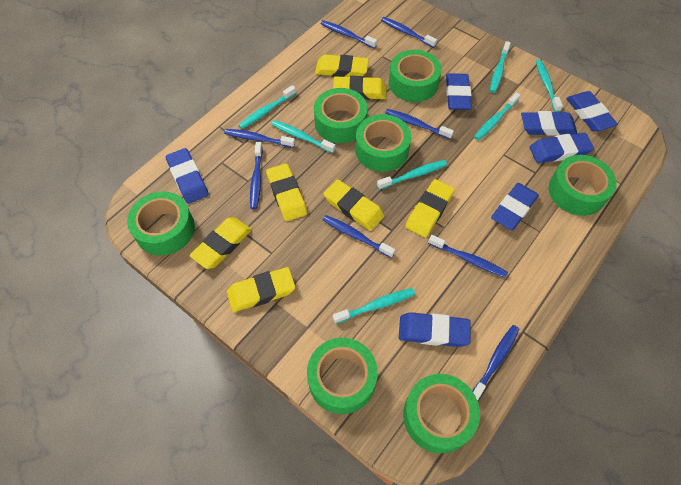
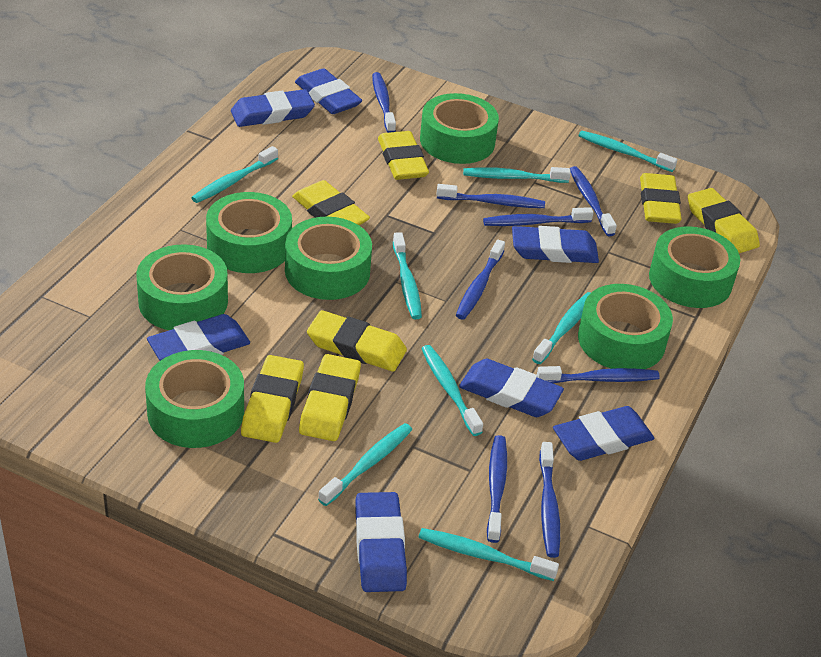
turquoise toothbrush: 7 -> 8

